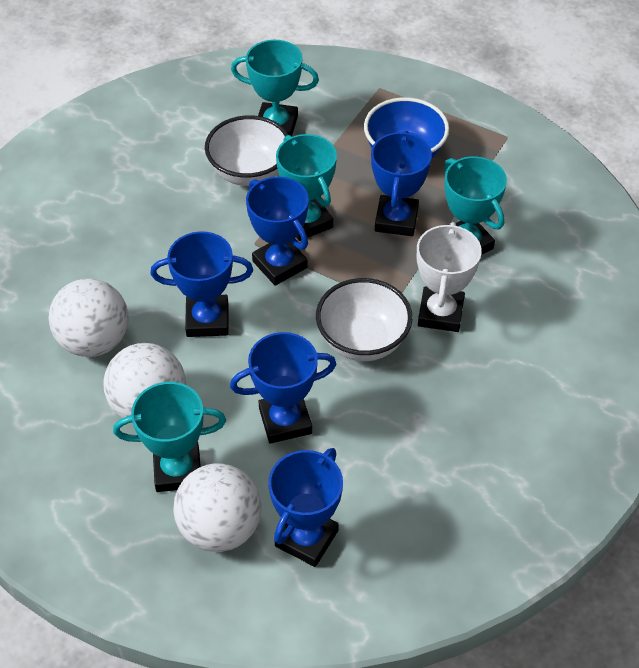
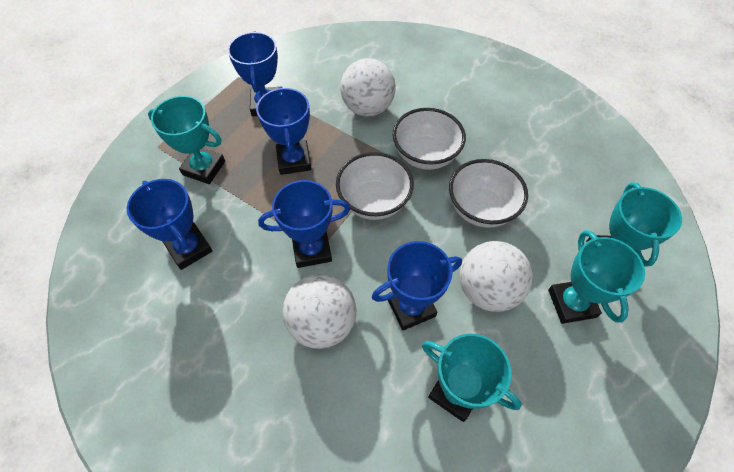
blue bowl: 1 -> 0
white bowl: 2 -> 3
white trophy: 1 -> 0

